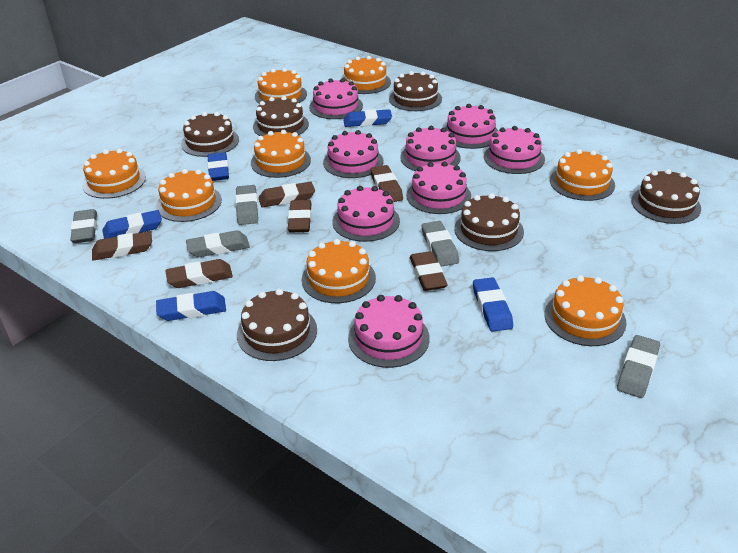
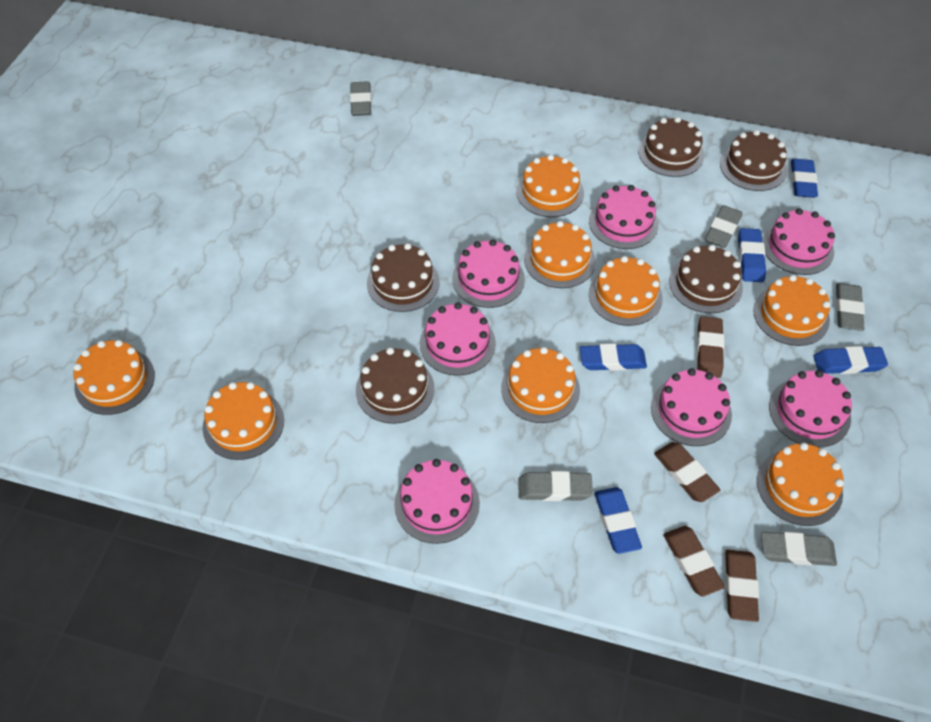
brown cake: 6 -> 5
brown eraser: 6 -> 4
pink cake: 8 -> 7

